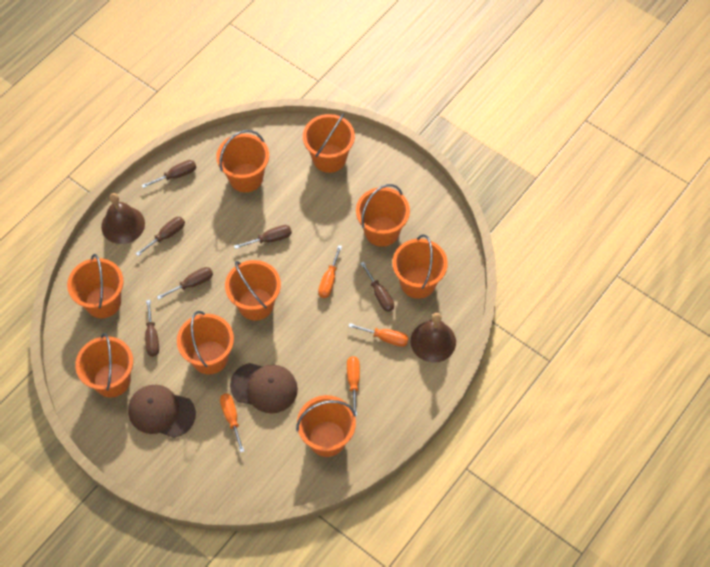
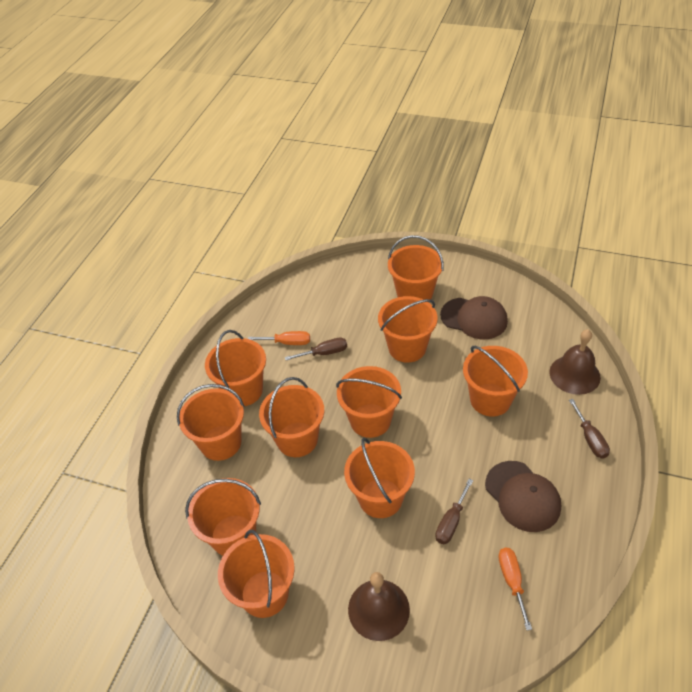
brown screwdriver: 6 -> 3
orange bucket: 9 -> 10
orange screwdriver: 4 -> 2

